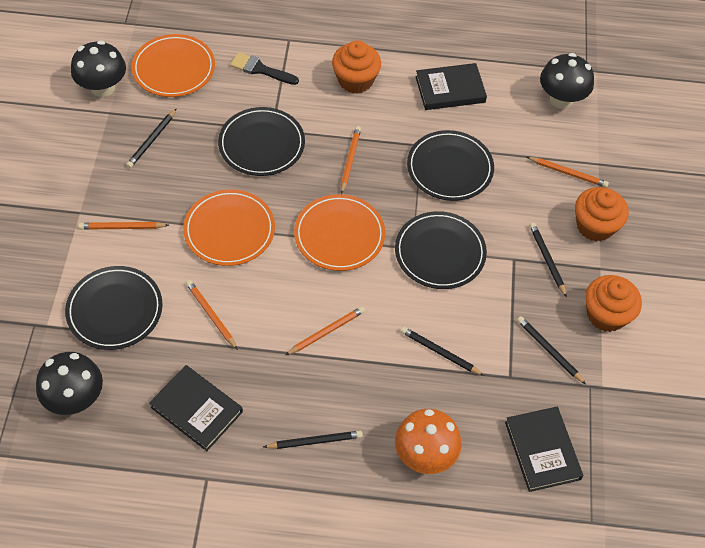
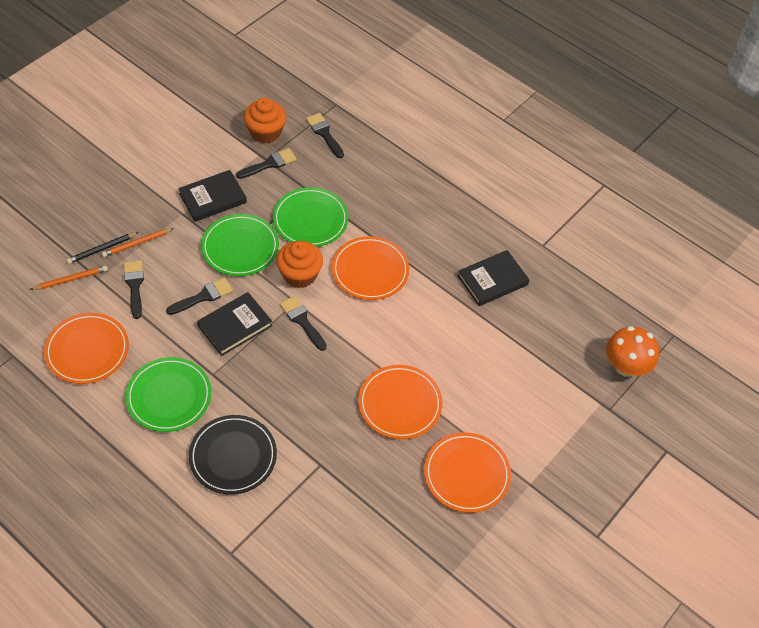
black brush: 1 -> 5
black mushroom: 3 -> 0
black pencil: 5 -> 1
black plate: 4 -> 1
green plate: 0 -> 3
orange cupcake: 3 -> 2
orange pencil: 5 -> 2
orange plate: 3 -> 4

